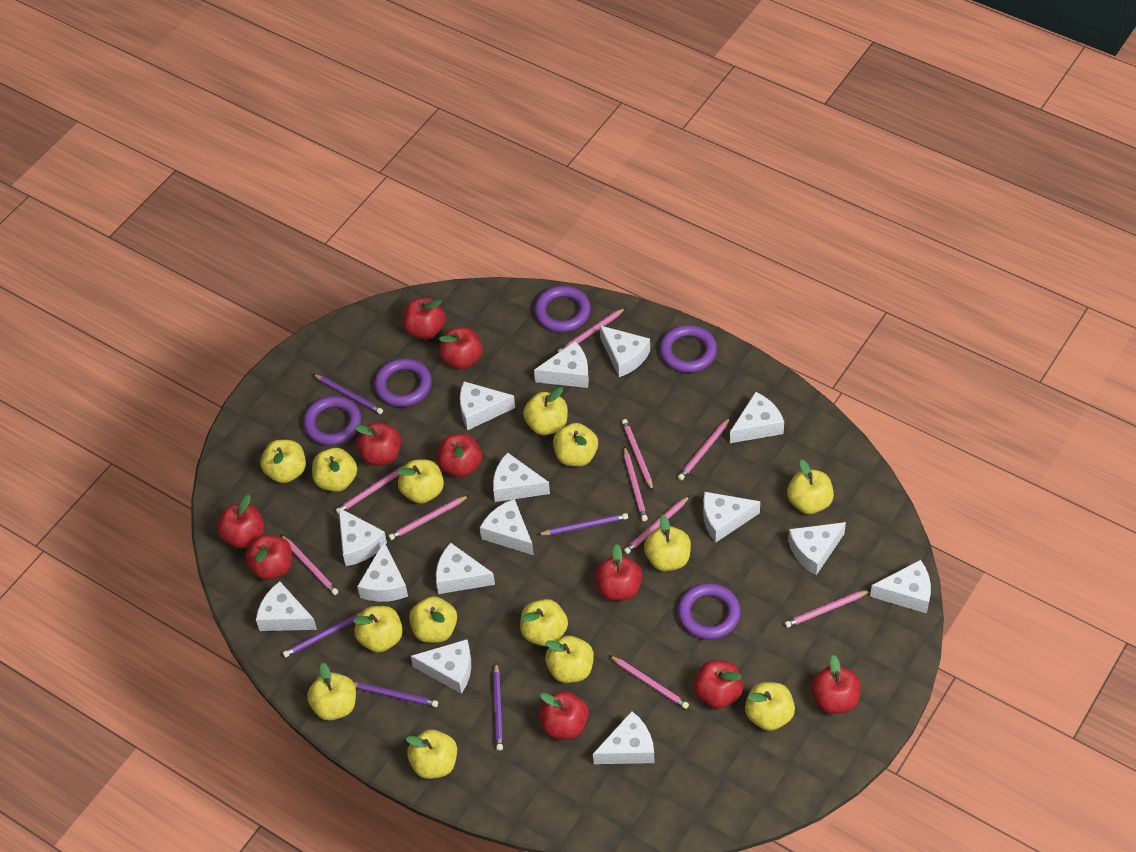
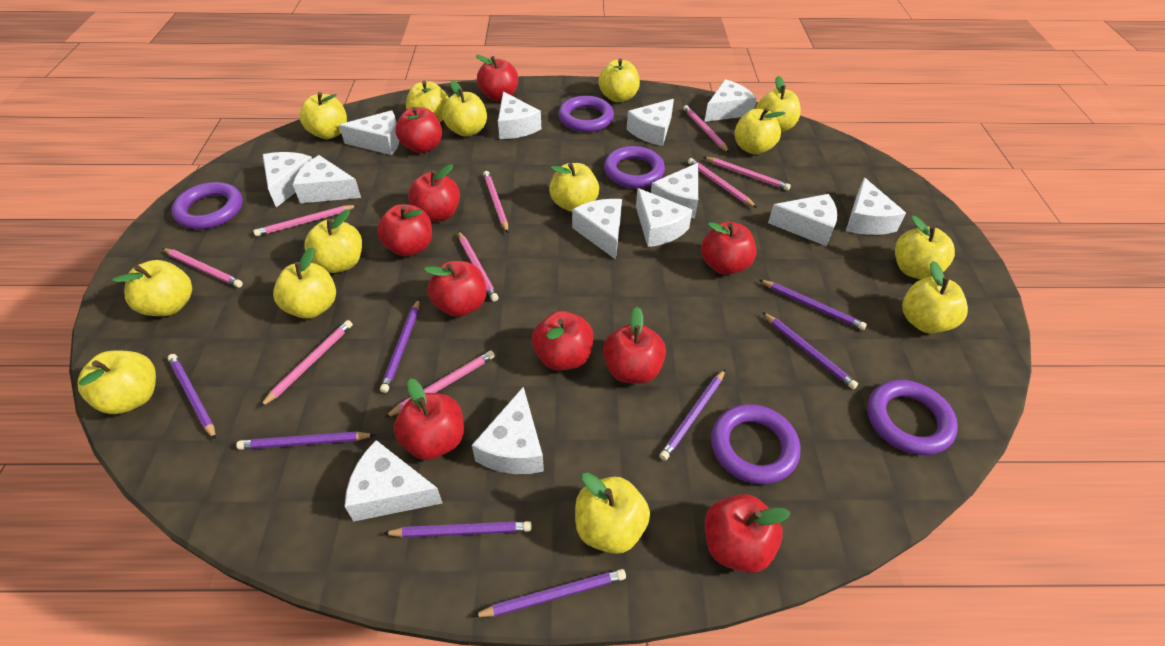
pink pencil: 10 -> 9
purple pencil: 5 -> 8
white cheese: 15 -> 13

